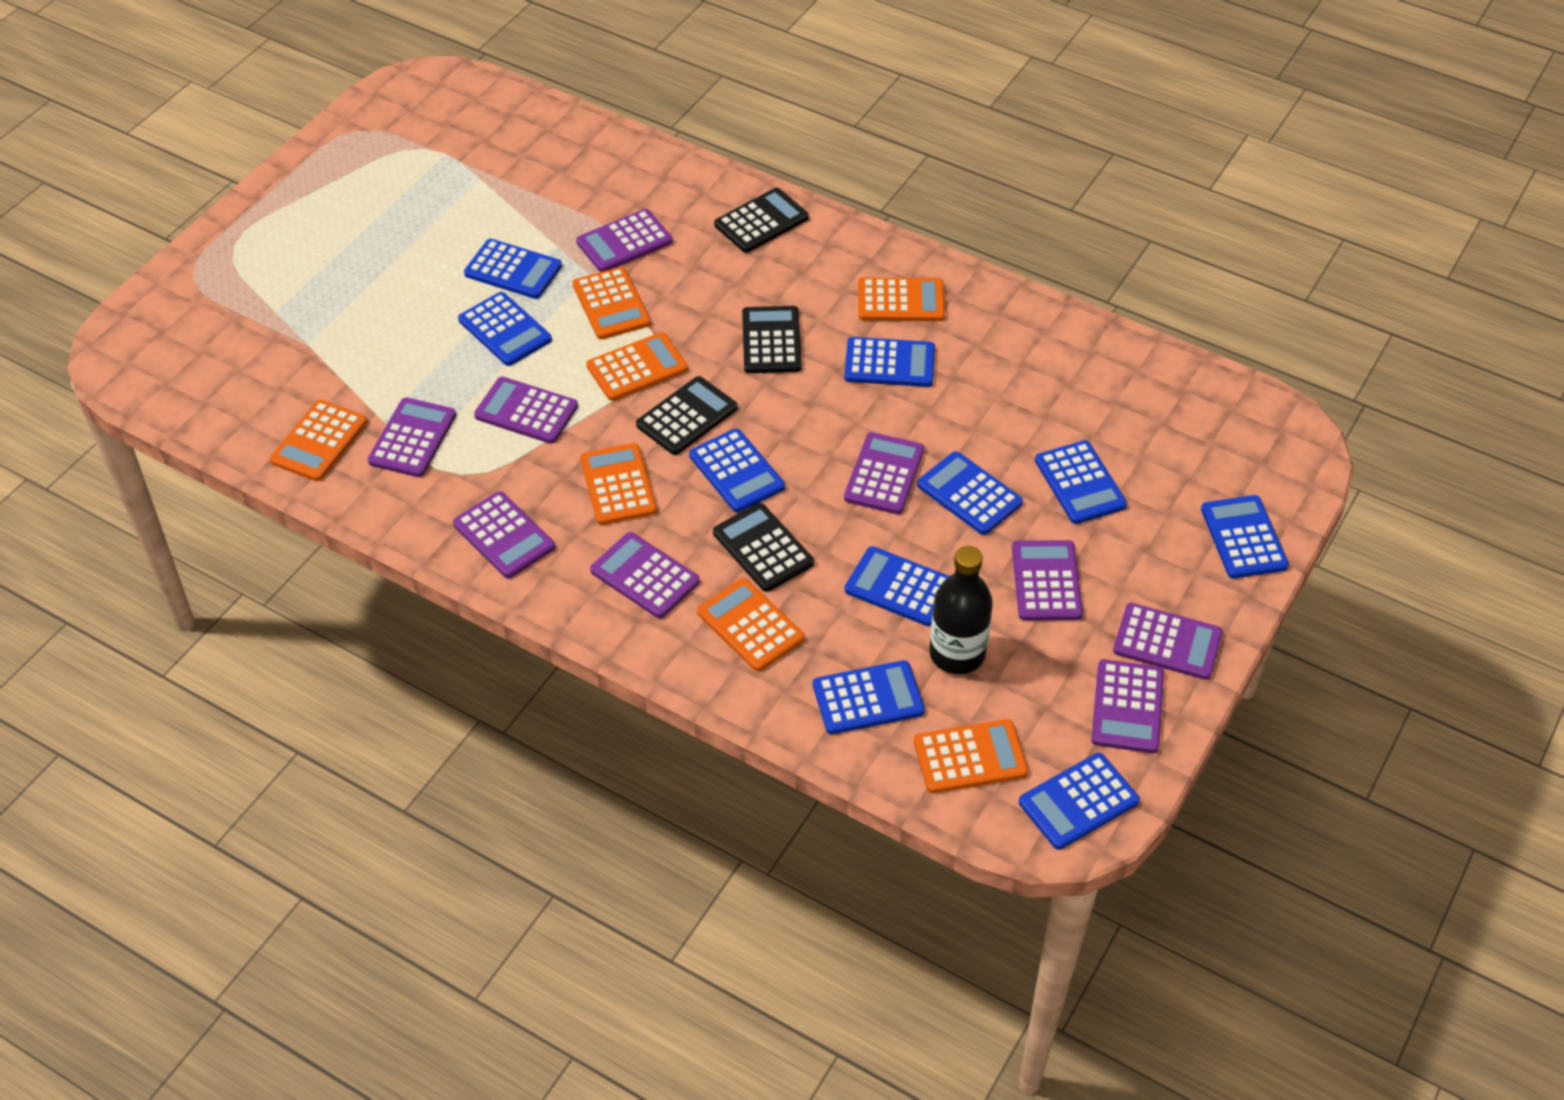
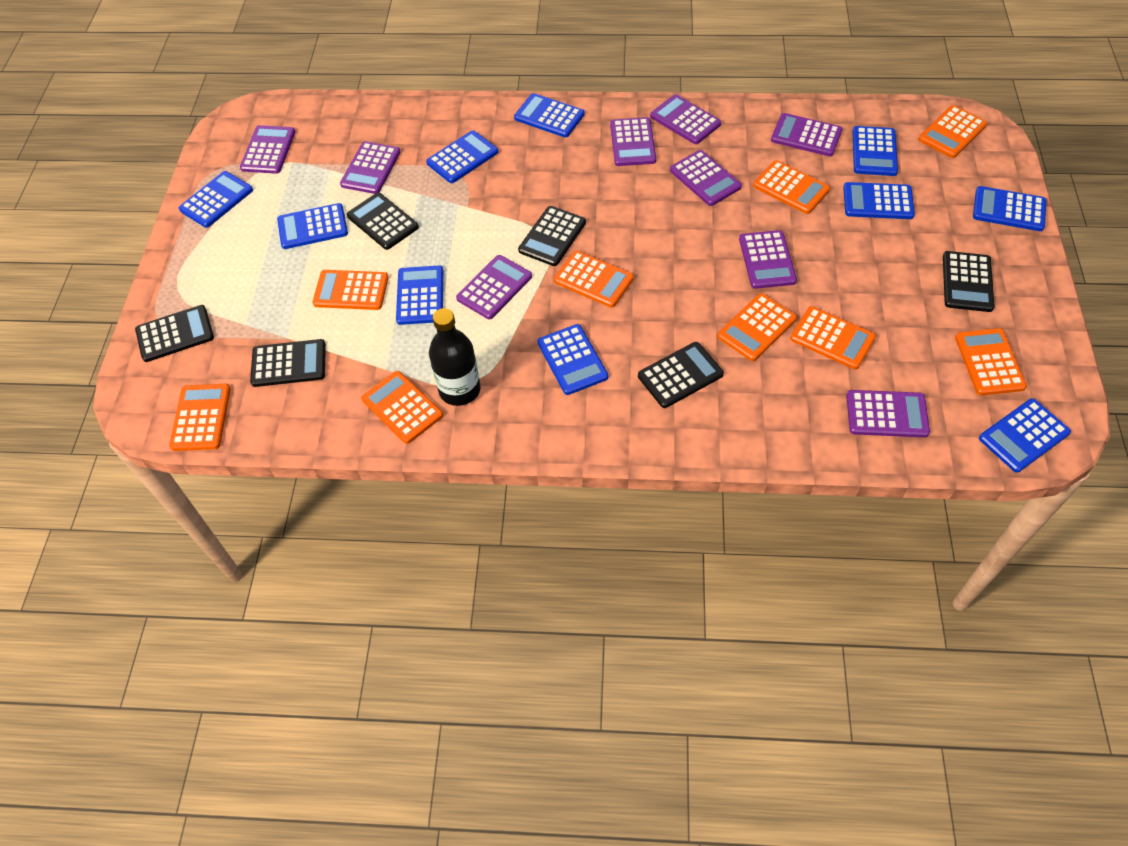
black calculator: 4 -> 6
orange calculator: 7 -> 9

